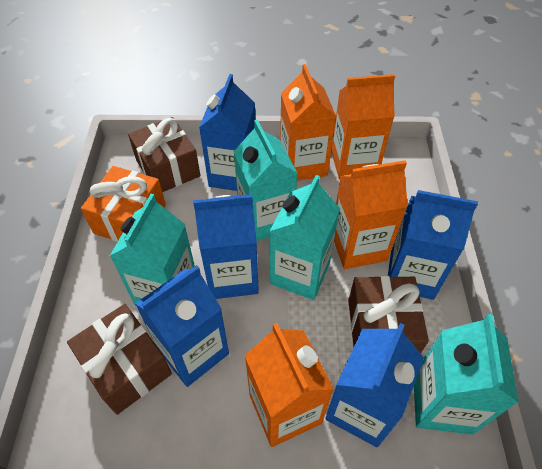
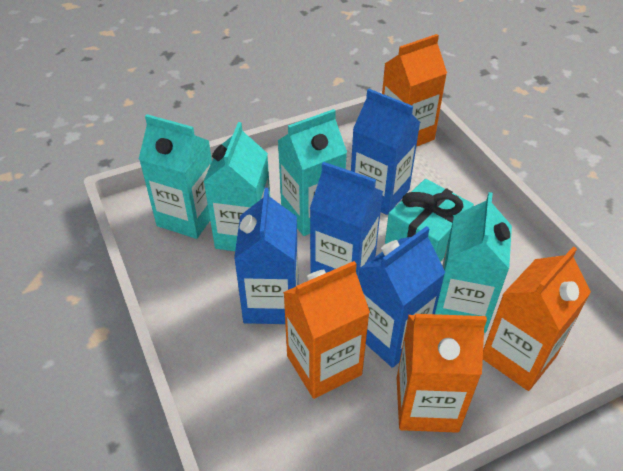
blue carton: 5 -> 4
brown gift: 3 -> 0
orange gift: 1 -> 0
turquoise gift: 0 -> 1

